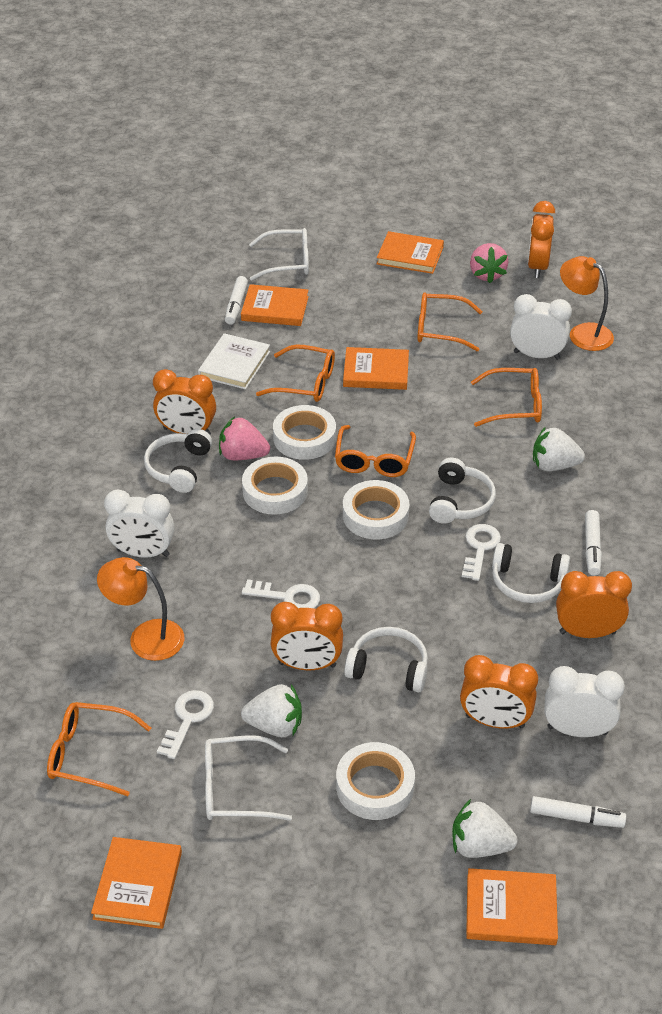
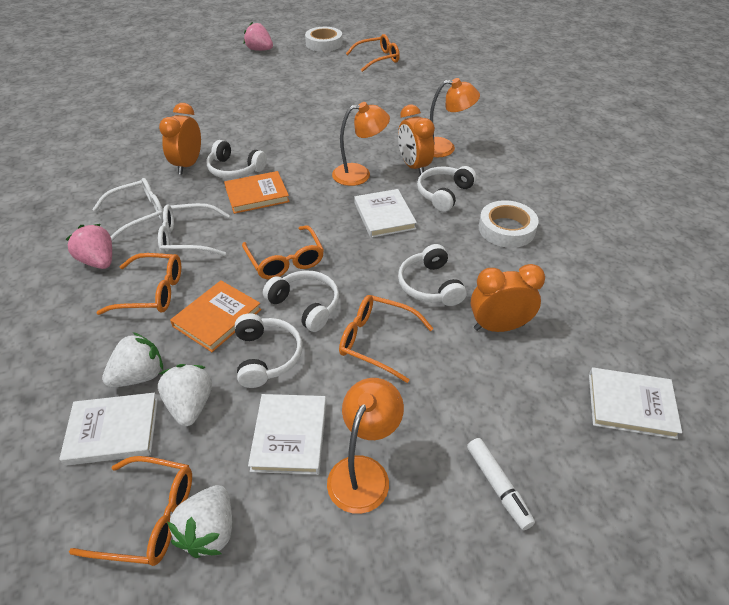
orange book: 5 -> 2
orange clock: 5 -> 3
orange lamp: 2 -> 3
white book: 1 -> 4
white clock: 3 -> 0
white headphones: 4 -> 5
white key: 3 -> 0
white marker: 3 -> 1
white tape: 4 -> 2

